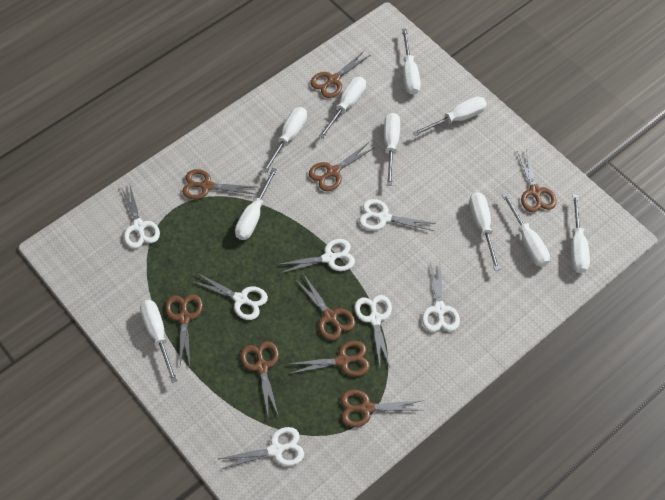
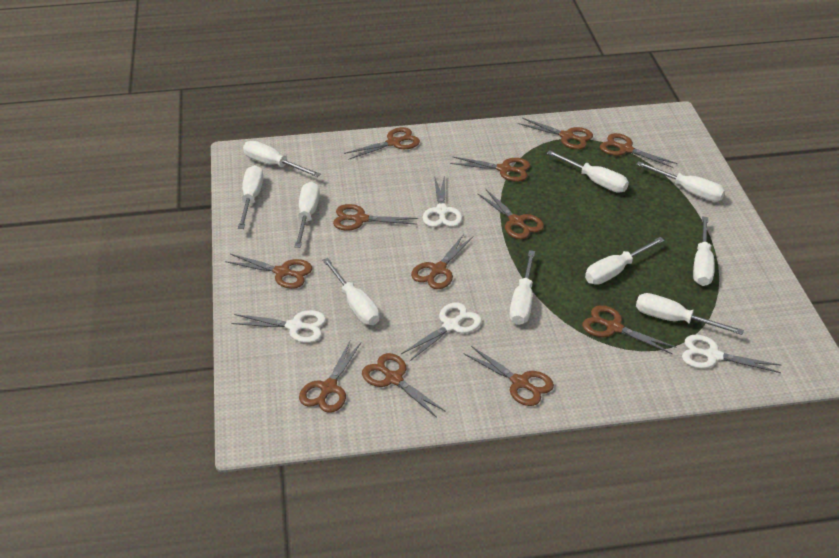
brown scissors: 9 -> 12
white scissors: 7 -> 4

